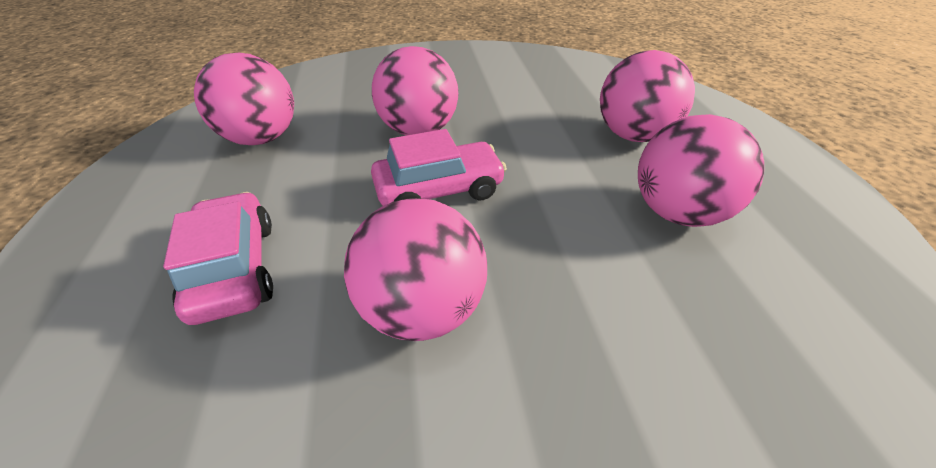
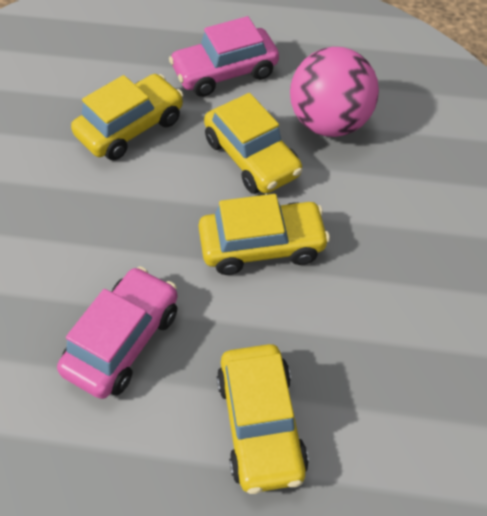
pink ball: 5 -> 1
yellow car: 0 -> 4

